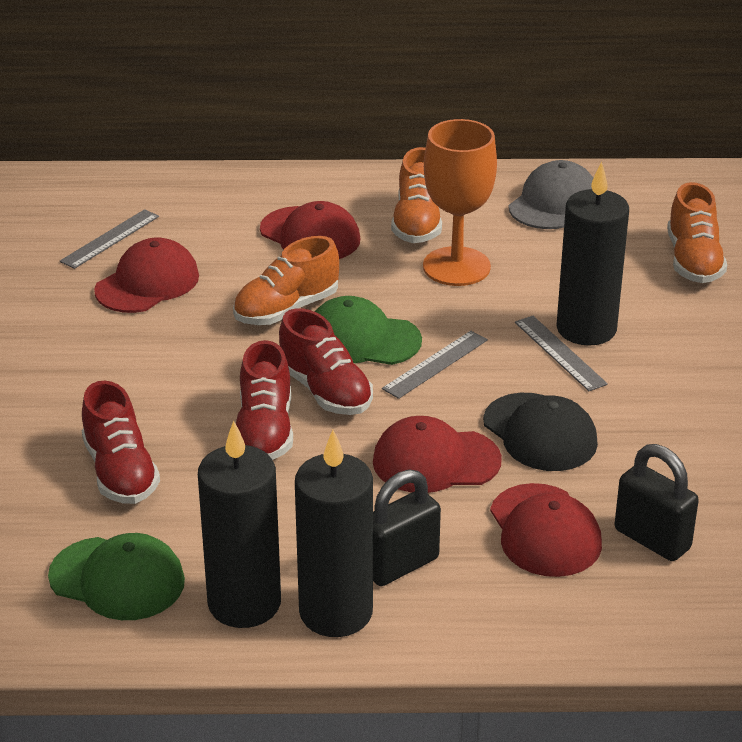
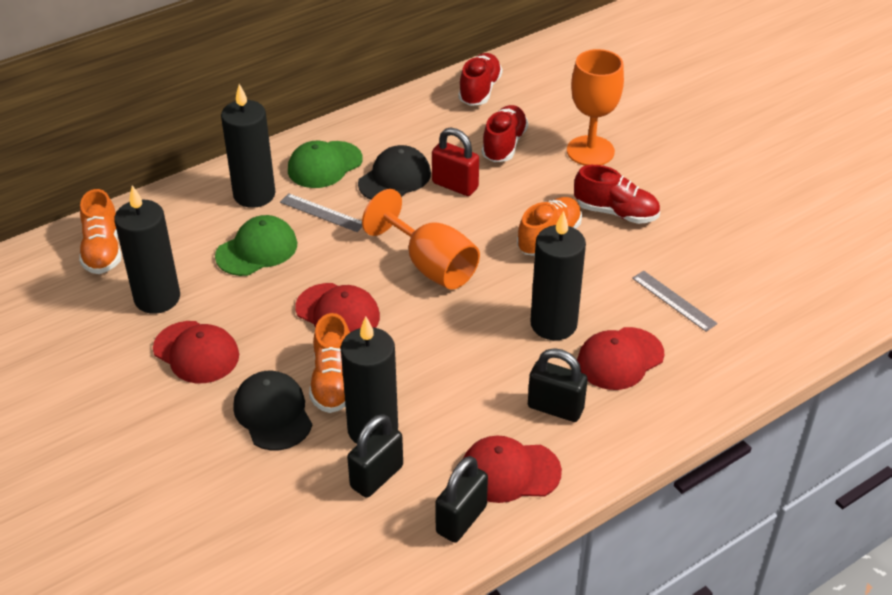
black candle: 3 -> 4
black cap: 1 -> 2
black padlock: 2 -> 3
grey cap: 1 -> 0
grey ruler: 3 -> 2
orange goblet: 1 -> 2
red padlock: 0 -> 1

